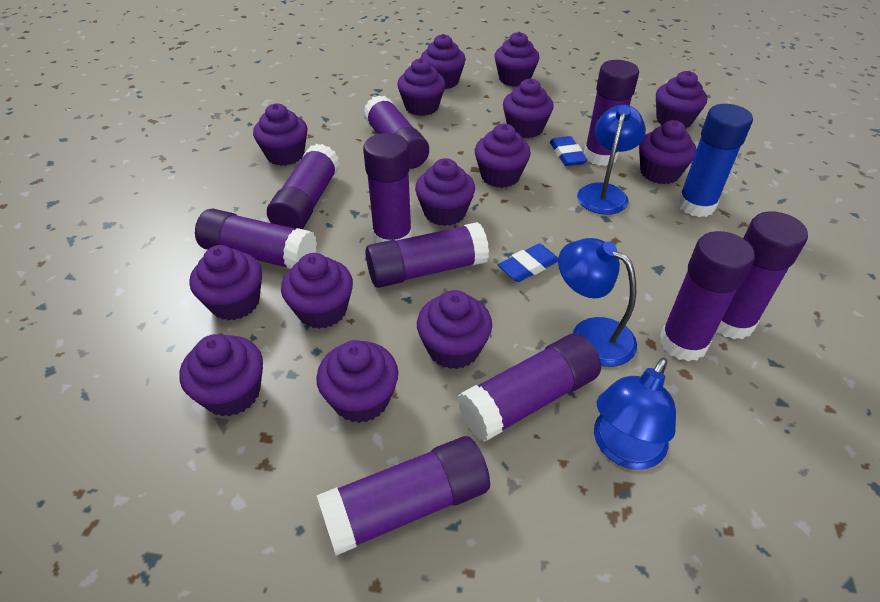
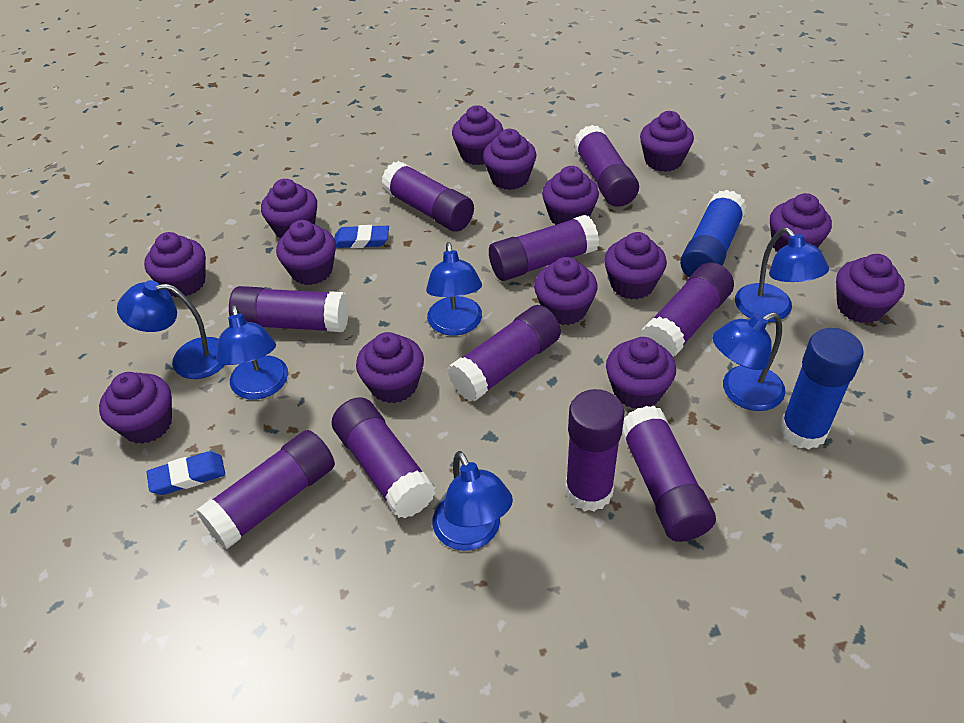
blue glue stick: 1 -> 2
blue lamp: 3 -> 6

